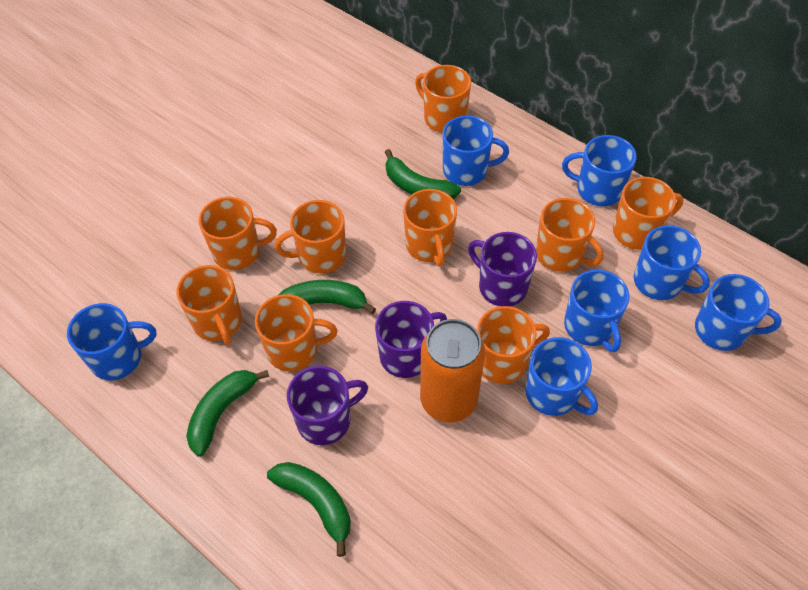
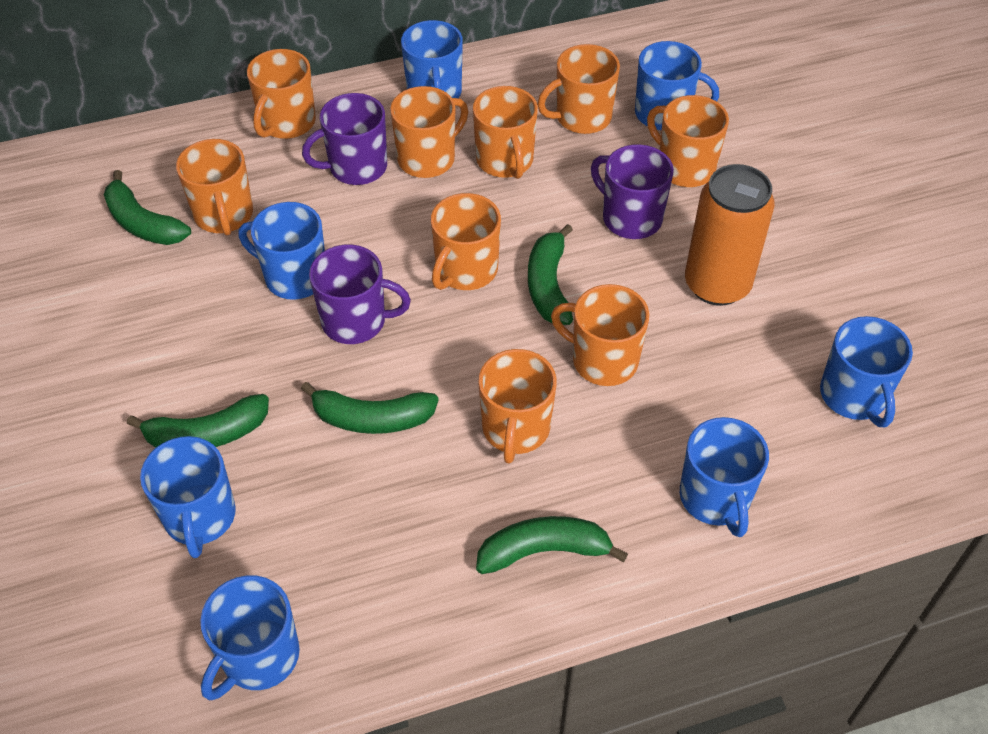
green banana: 4 -> 5

